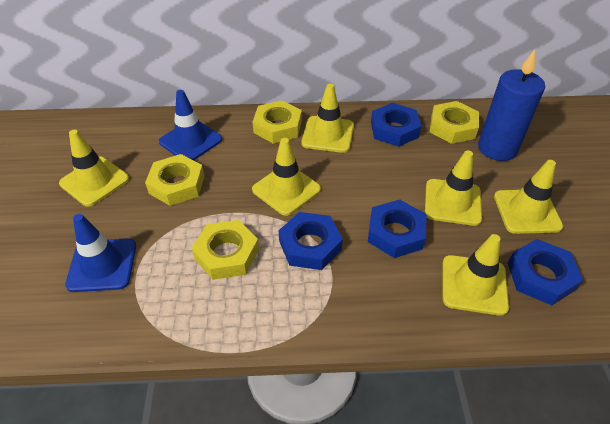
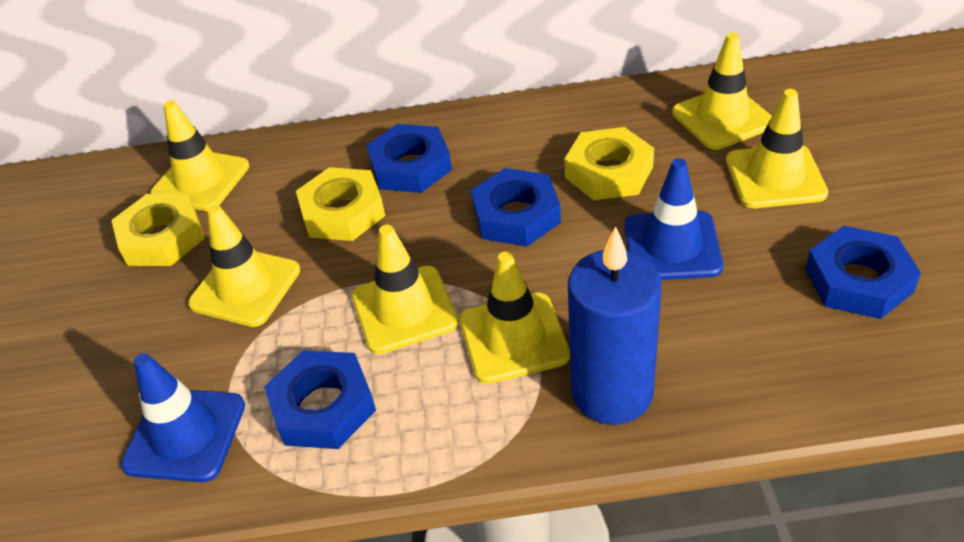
yellow nut: 4 -> 3

